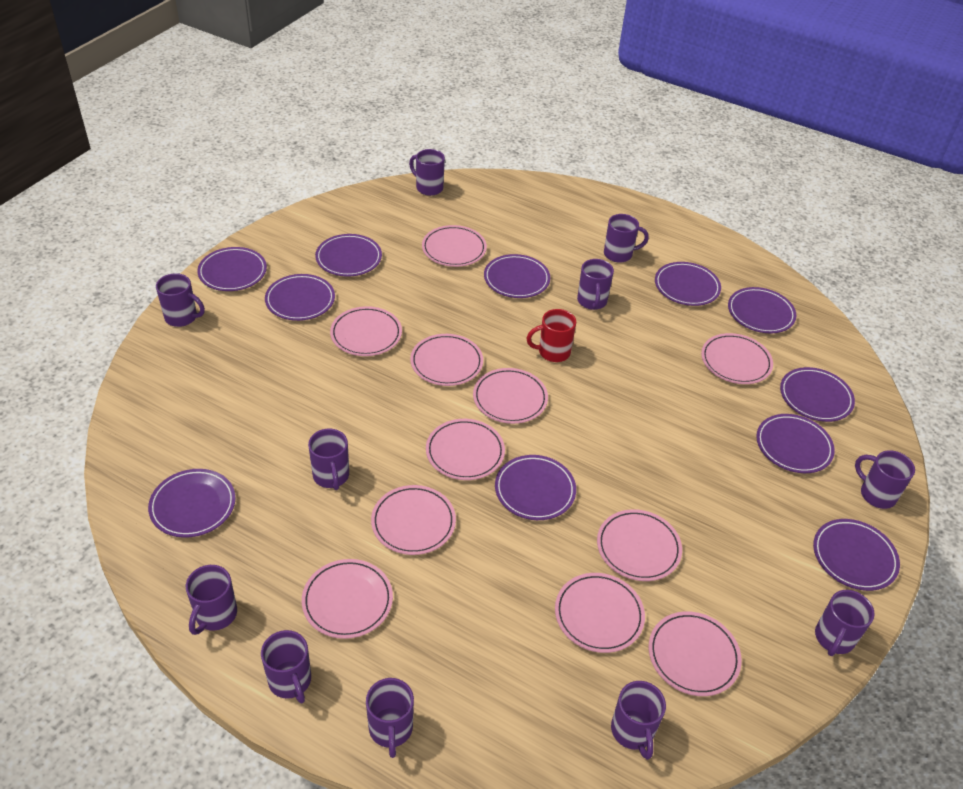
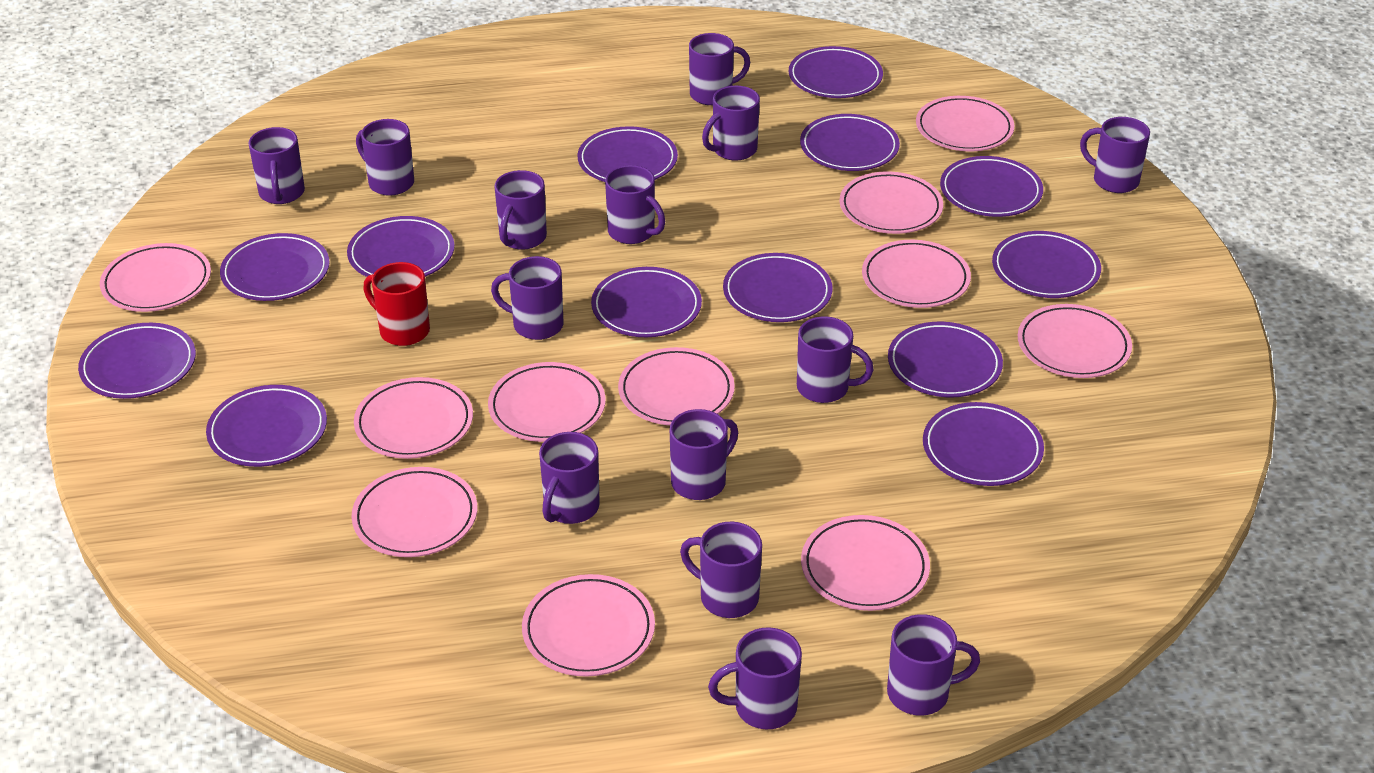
purple mug: 11 -> 14
purple plate: 11 -> 13

